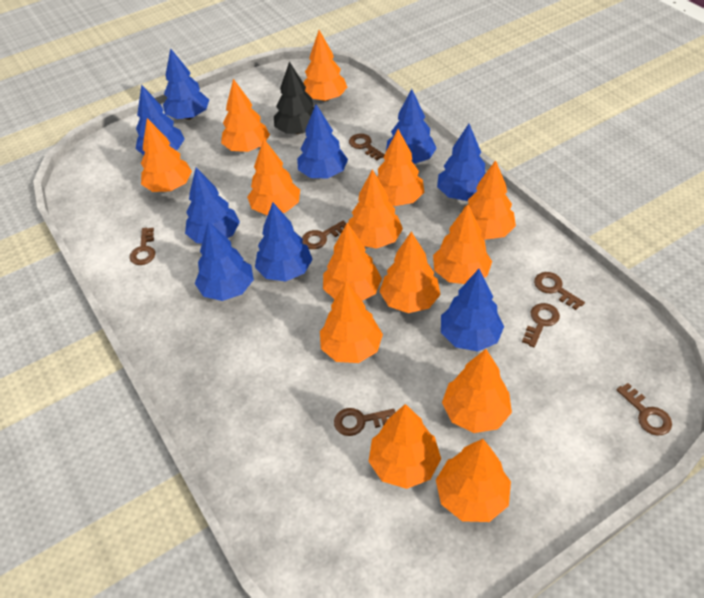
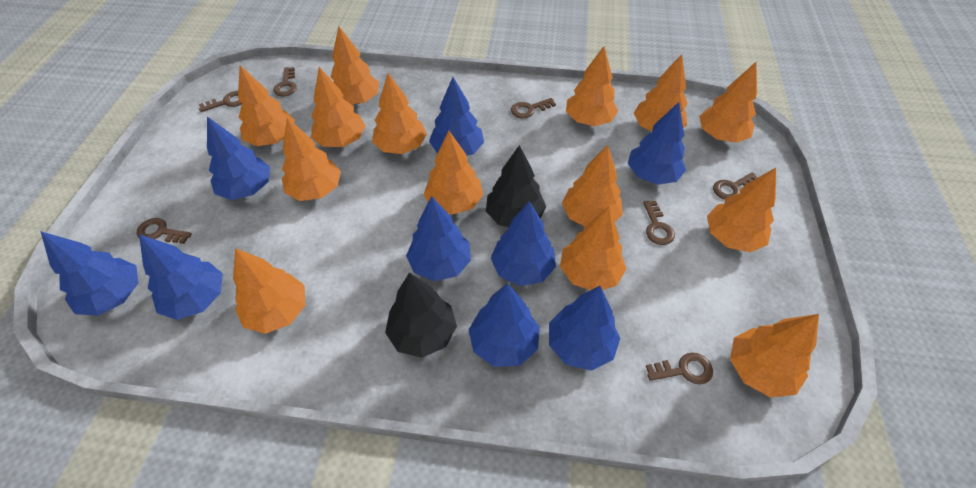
black tree: 1 -> 2

